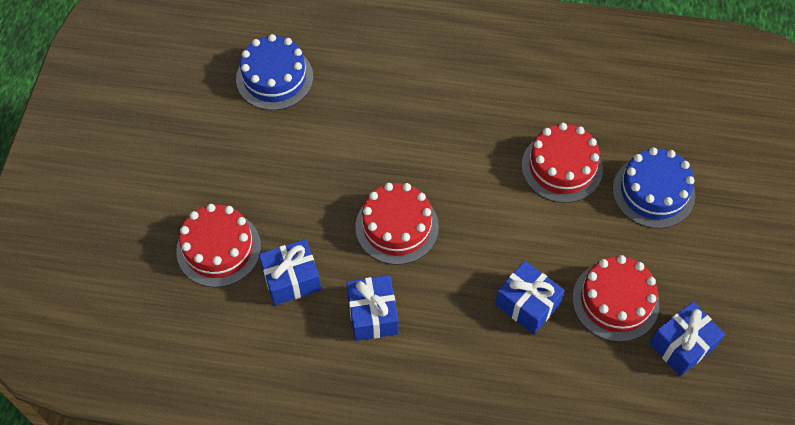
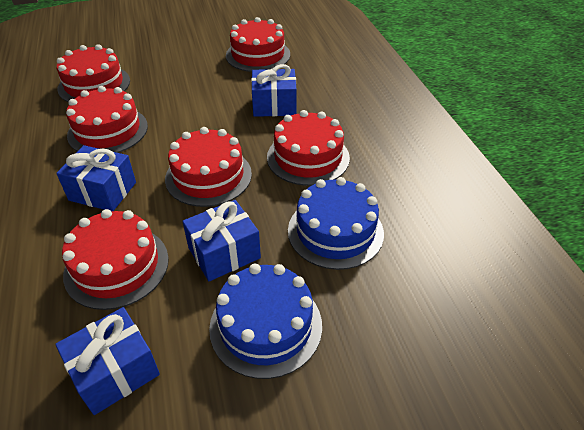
red cake: 4 -> 6

